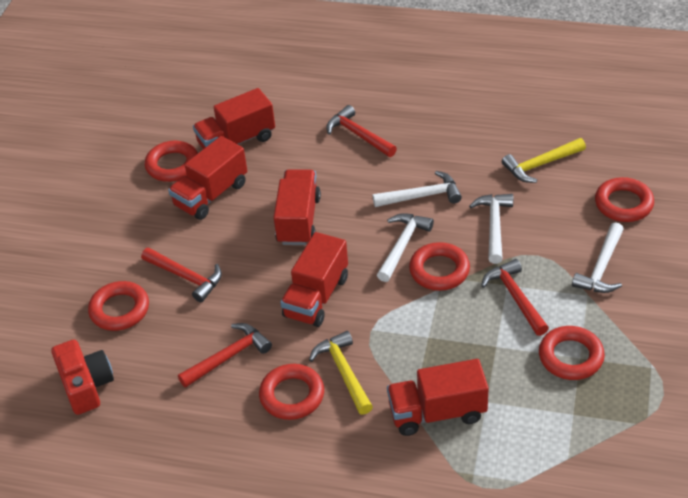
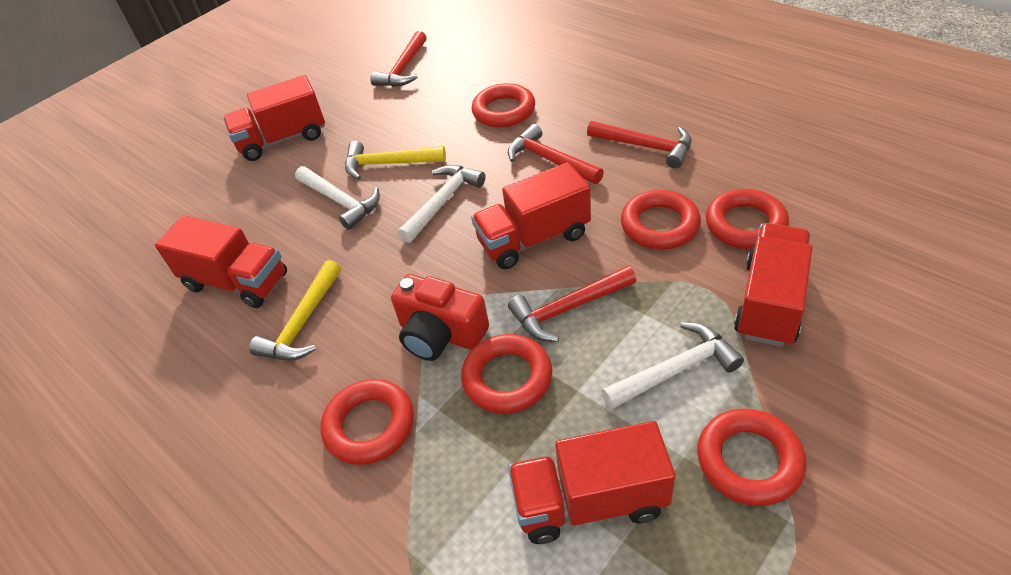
white hammer: 4 -> 3

